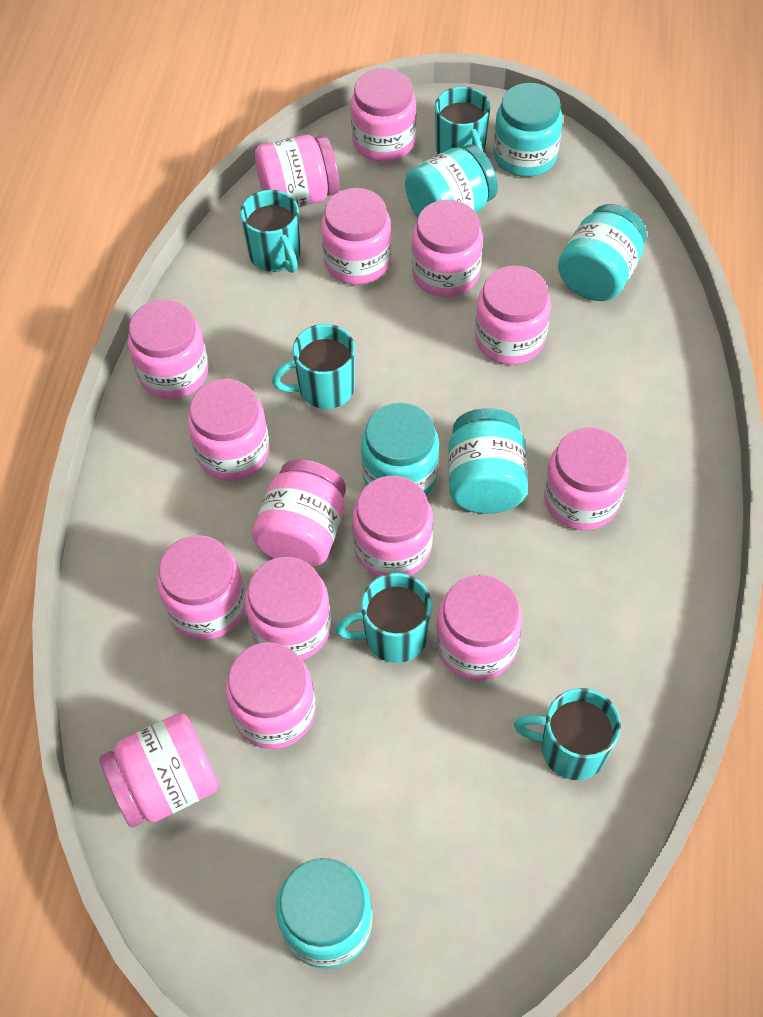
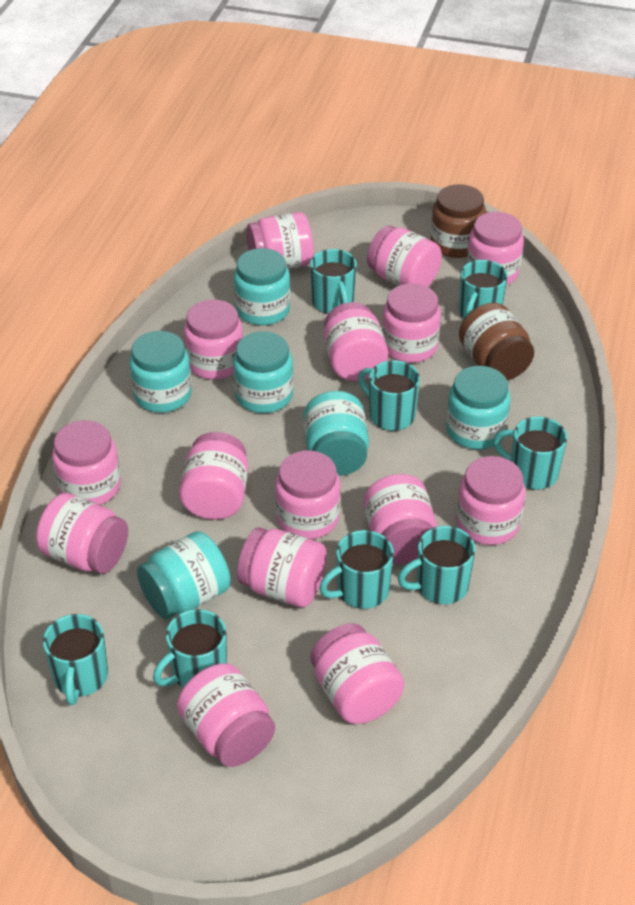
brown jar: 0 -> 2
turquoise mug: 5 -> 8

